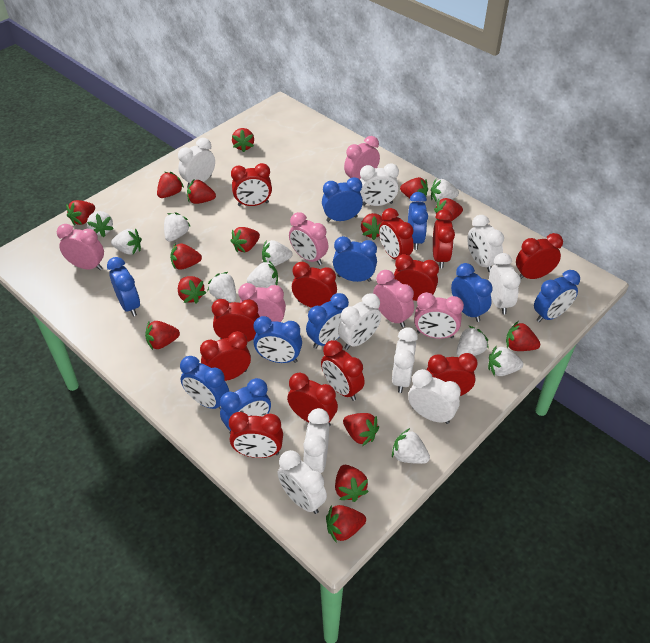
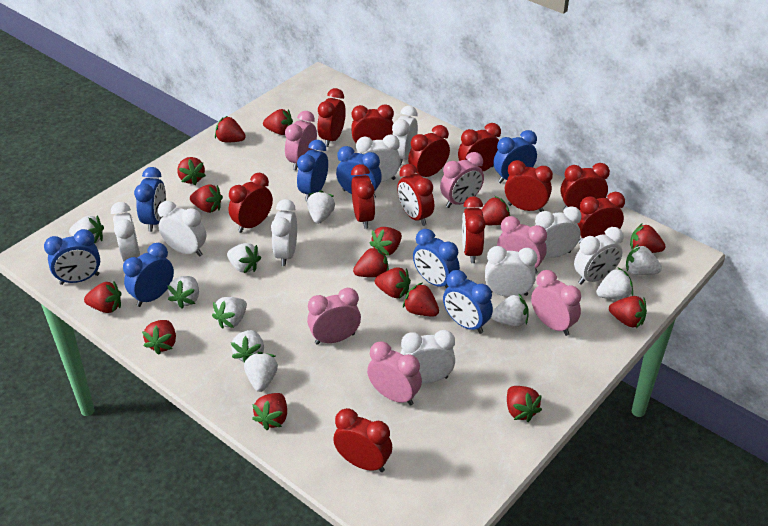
blue clock: 10 -> 8

